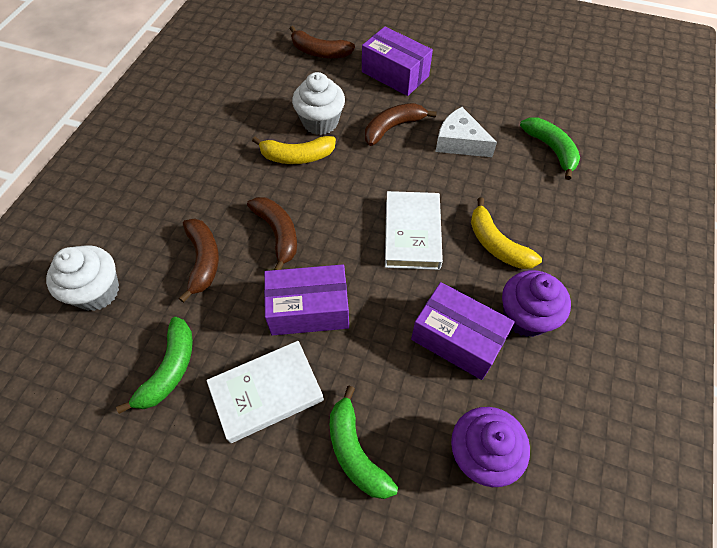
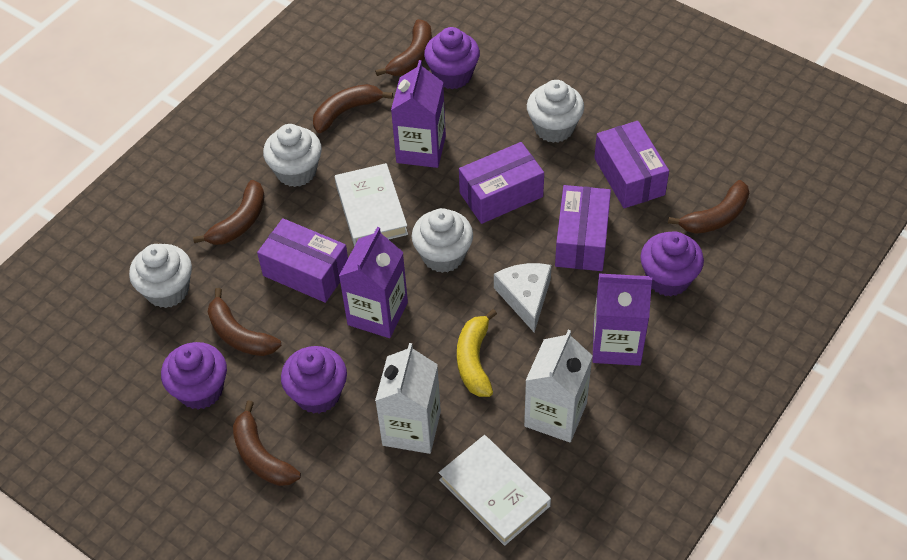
brown banana: 4 -> 6
green banana: 3 -> 0
purple box: 3 -> 4
purple carton: 0 -> 3
purple cupcake: 2 -> 4
white carton: 0 -> 2
white cupcake: 2 -> 4
yellow banana: 2 -> 1

